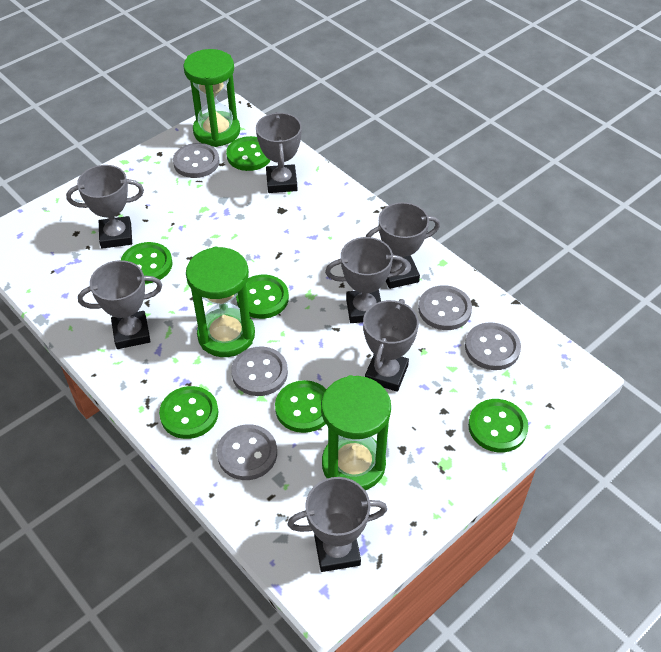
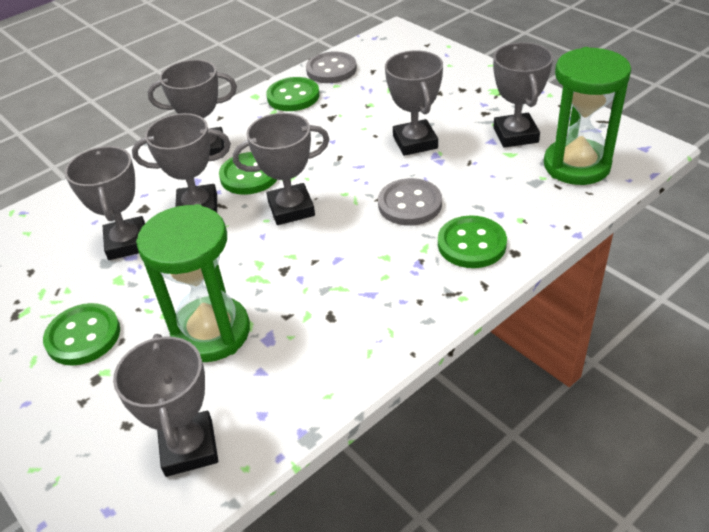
green button: 6 -> 4
green hourglass: 3 -> 2
grey button: 5 -> 2

